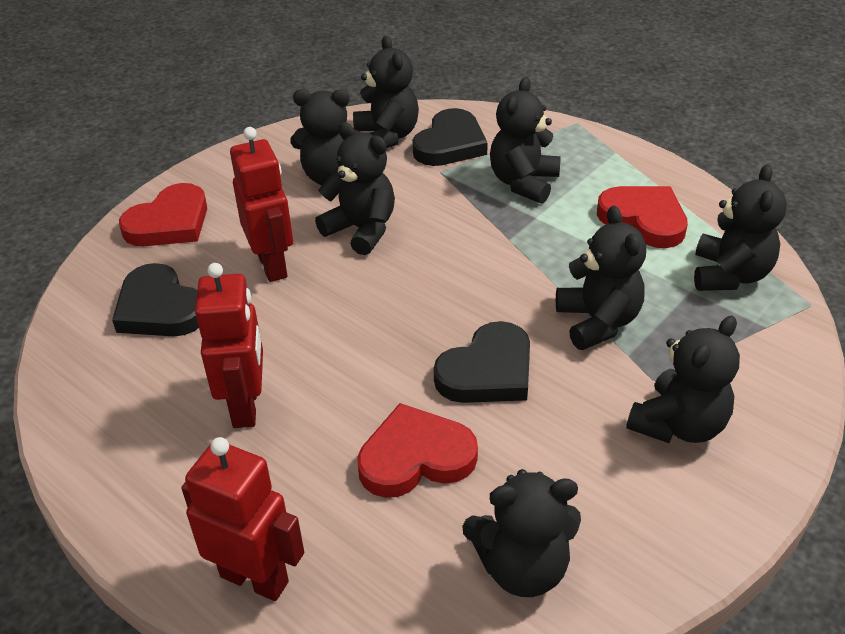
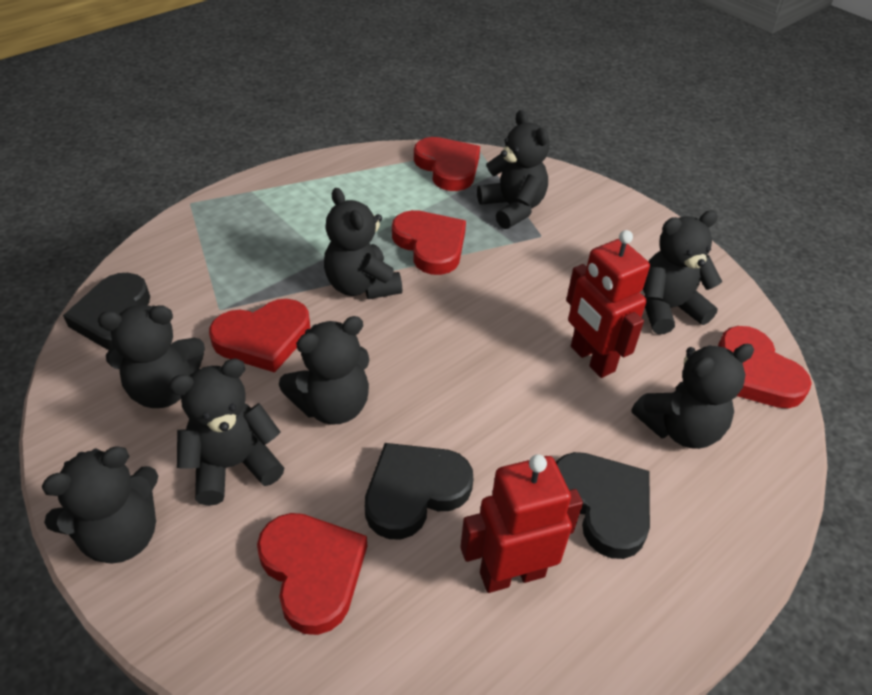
red heart: 3 -> 5
red robot: 3 -> 2

